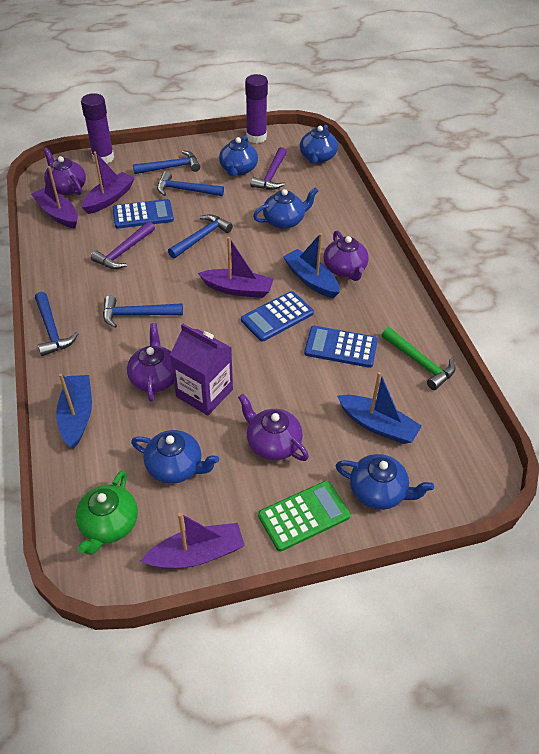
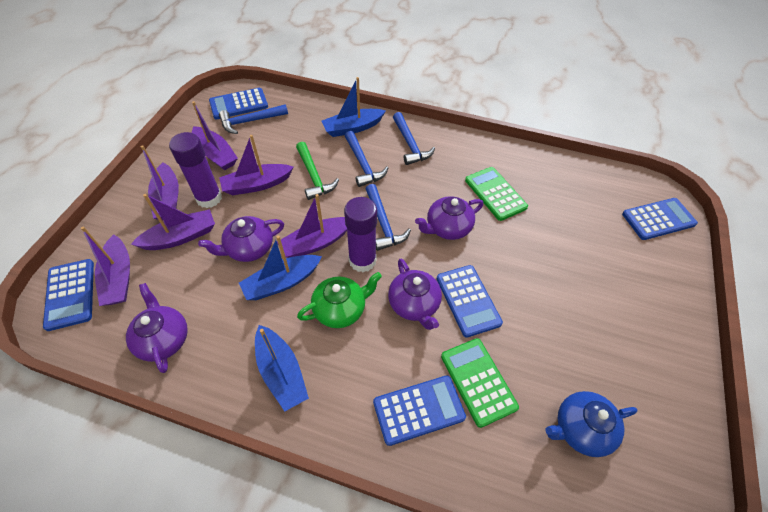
blue calculator: 3 -> 5
blue hammer: 5 -> 4
blue teapot: 5 -> 1
green calculator: 1 -> 2
purple boat: 4 -> 6
purple carton: 1 -> 0
purple hammer: 2 -> 0

